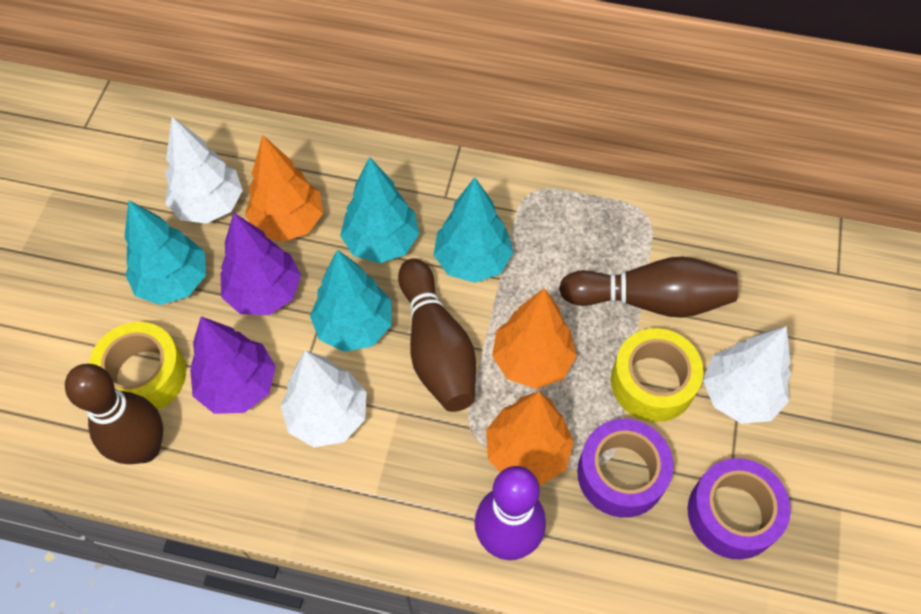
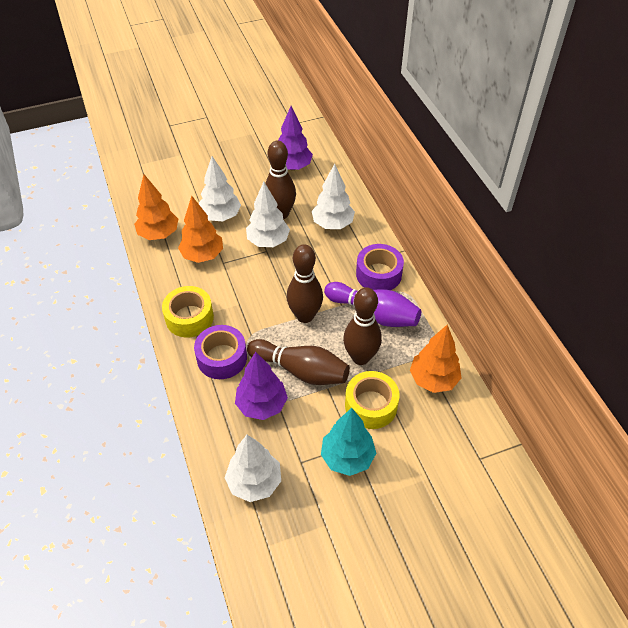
brown bowling pin: 3 -> 4
turquoise tree: 4 -> 1
white tree: 3 -> 4

